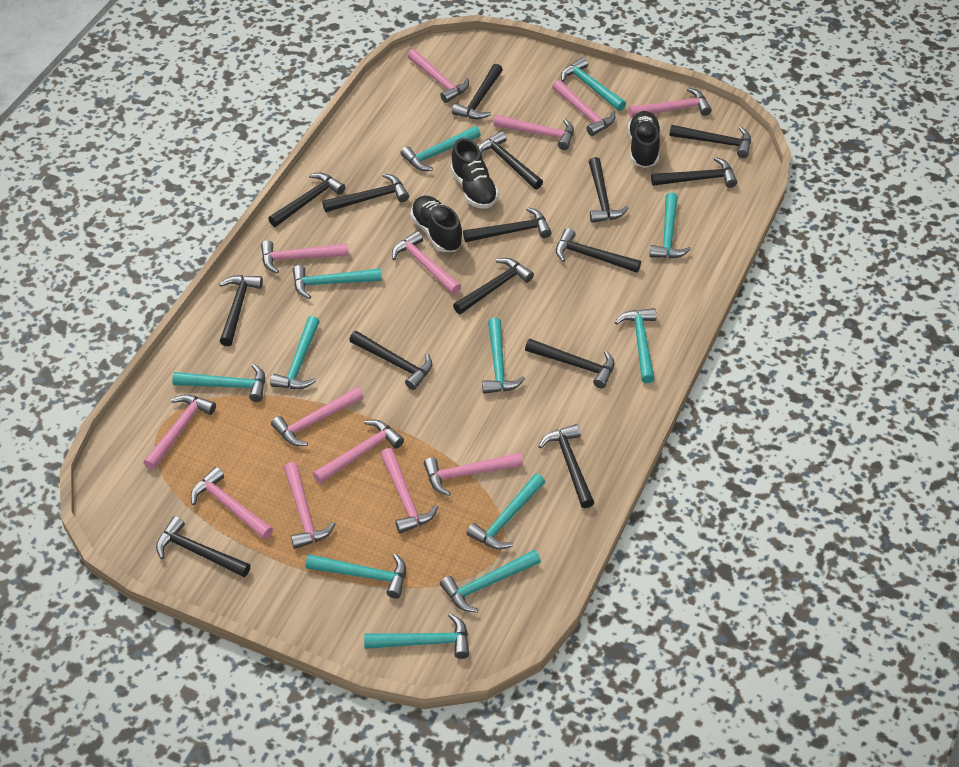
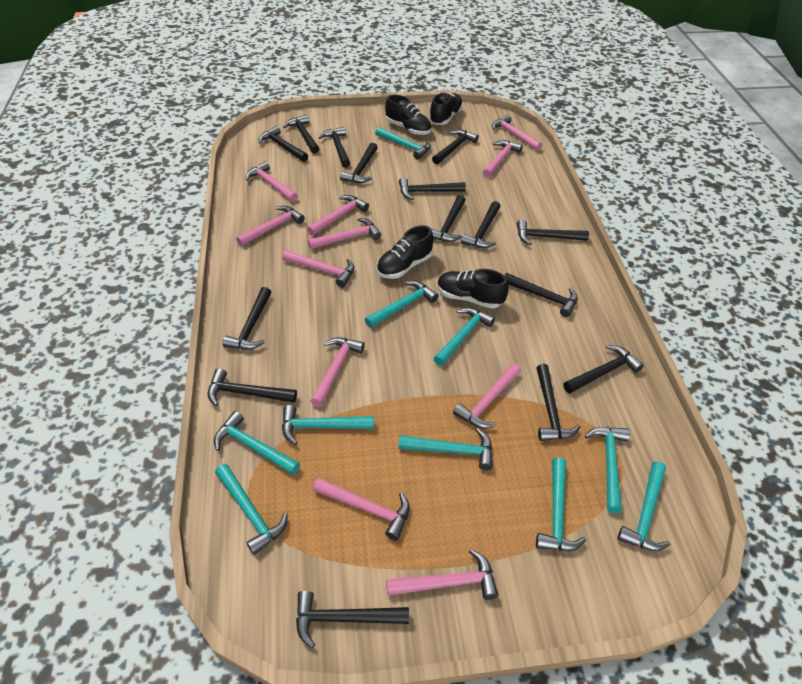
black shoe: 3 -> 4
pink hammer: 13 -> 11
turquoise hammer: 12 -> 10

